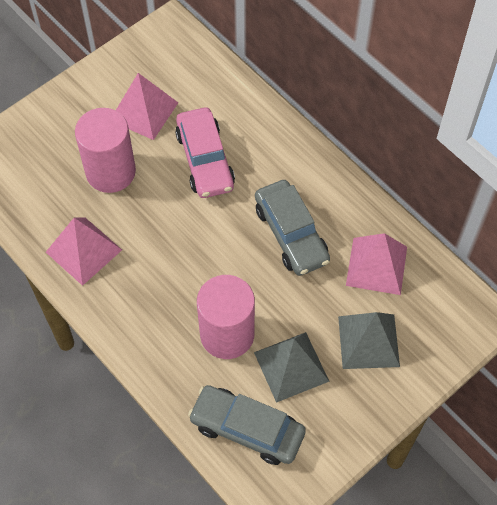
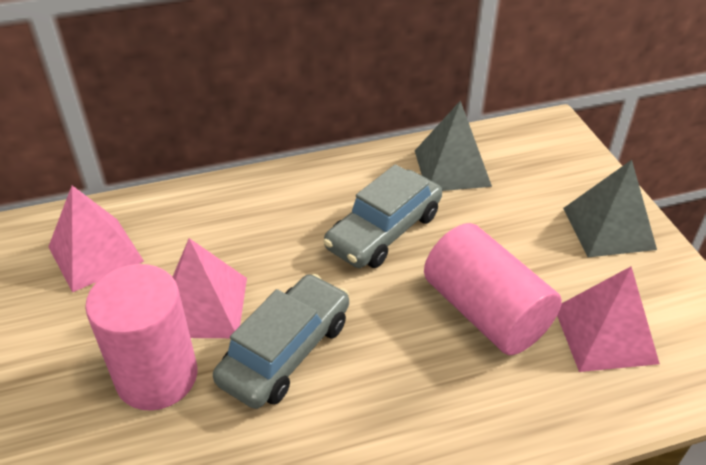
pink car: 1 -> 0

